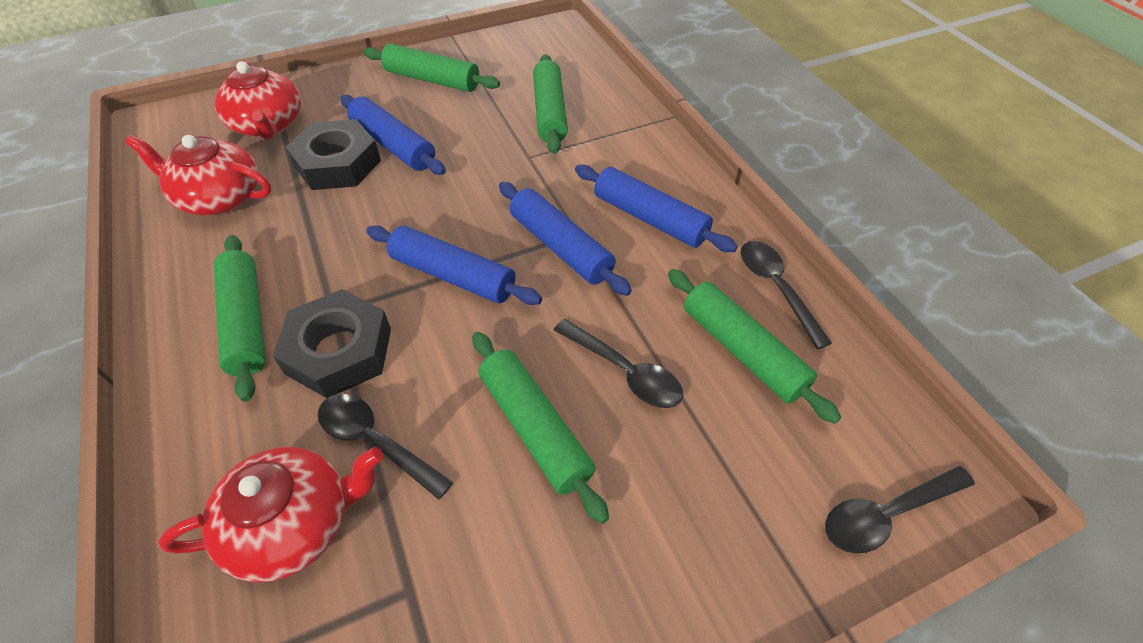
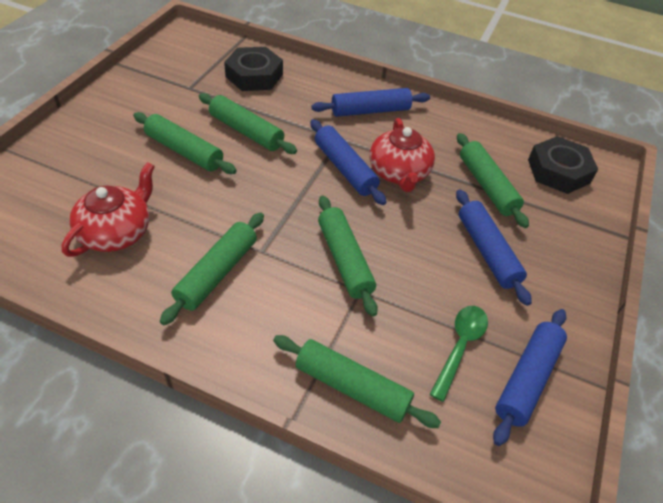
black spoon: 4 -> 0
green rolling pin: 5 -> 6
green spoon: 0 -> 1
red teapot: 3 -> 2

